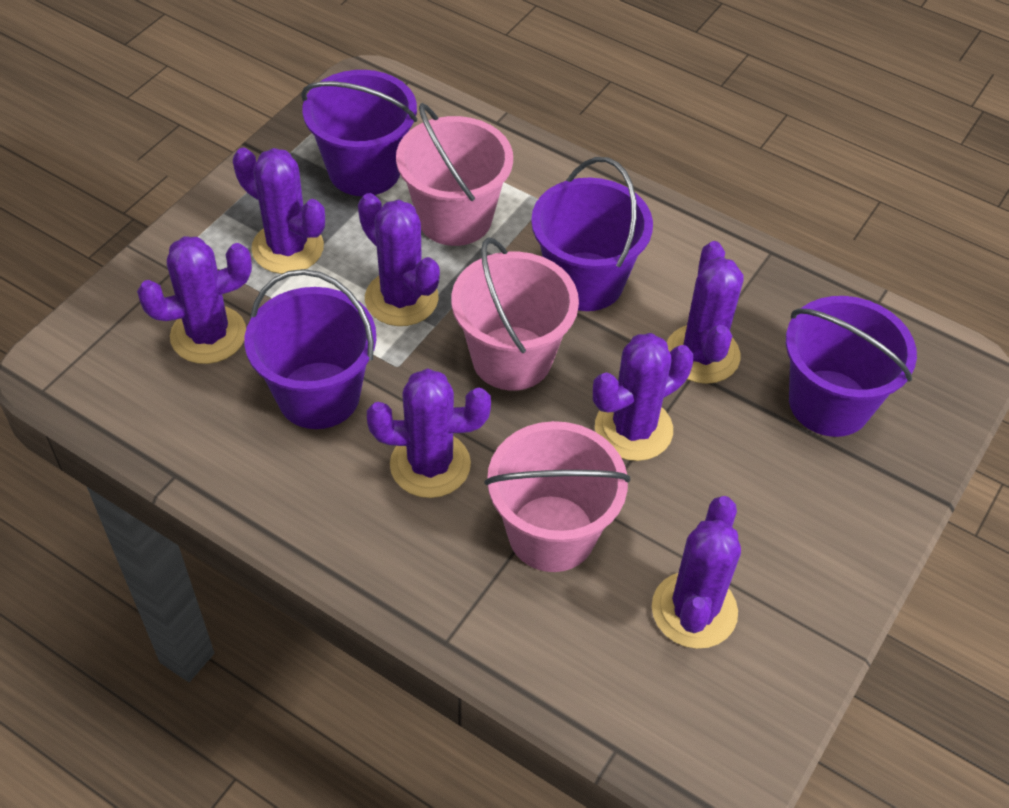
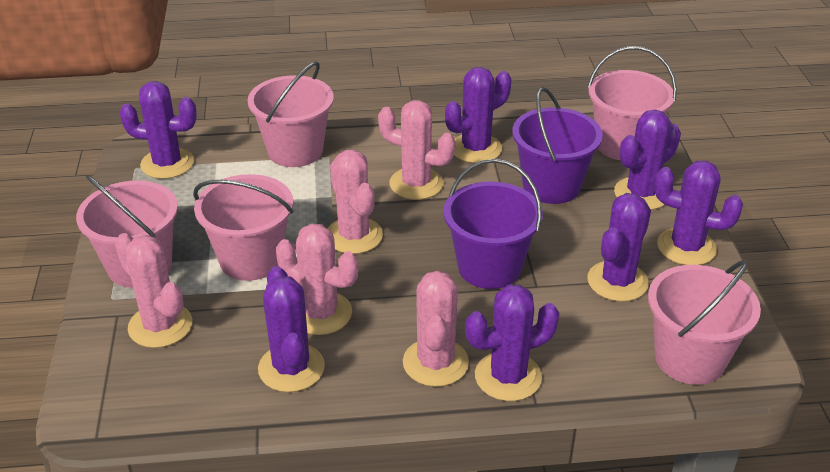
pink bucket: 3 -> 5
pink cactus: 0 -> 5
purple bucket: 4 -> 2

